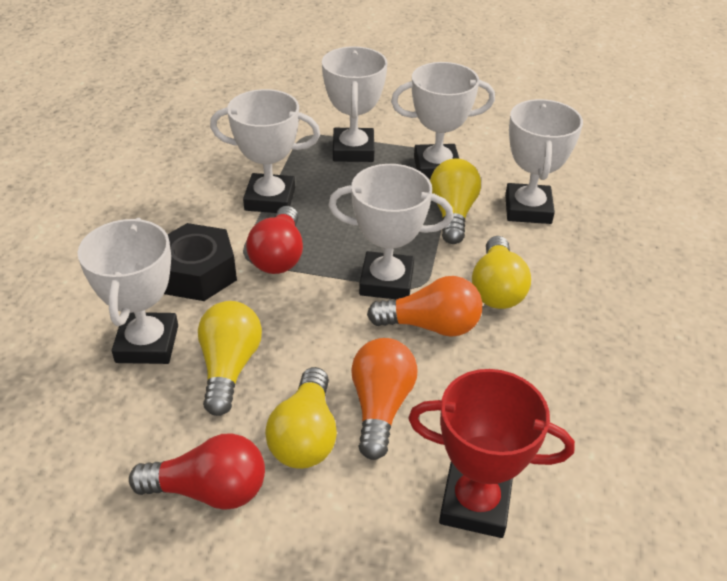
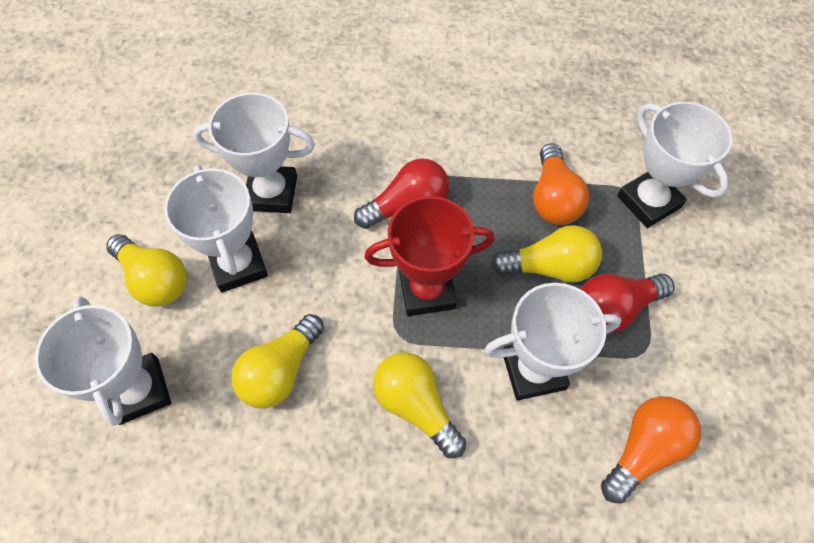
black nut: 1 -> 0
white trophy: 6 -> 5

